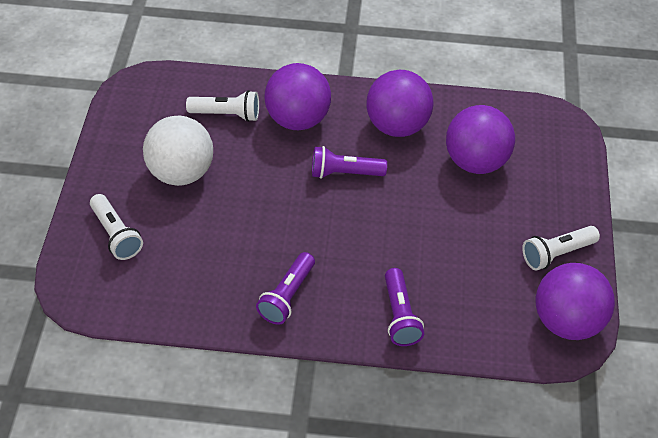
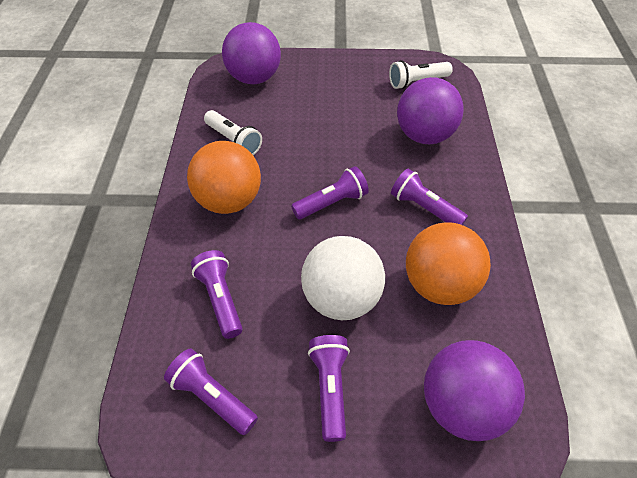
orange ball: 0 -> 2
purple ball: 4 -> 3
purple flashlight: 3 -> 5
white flashlight: 3 -> 2

